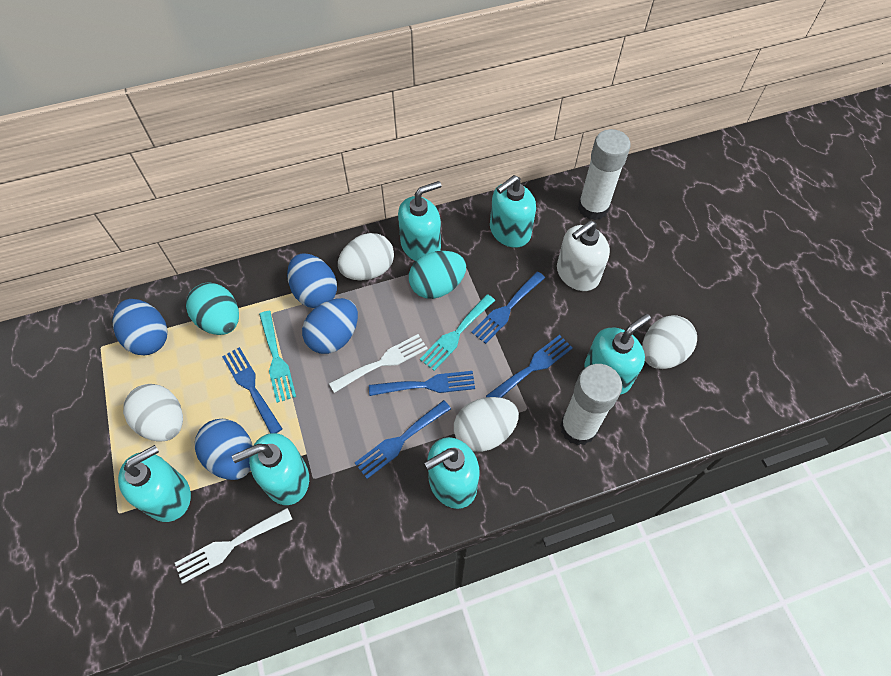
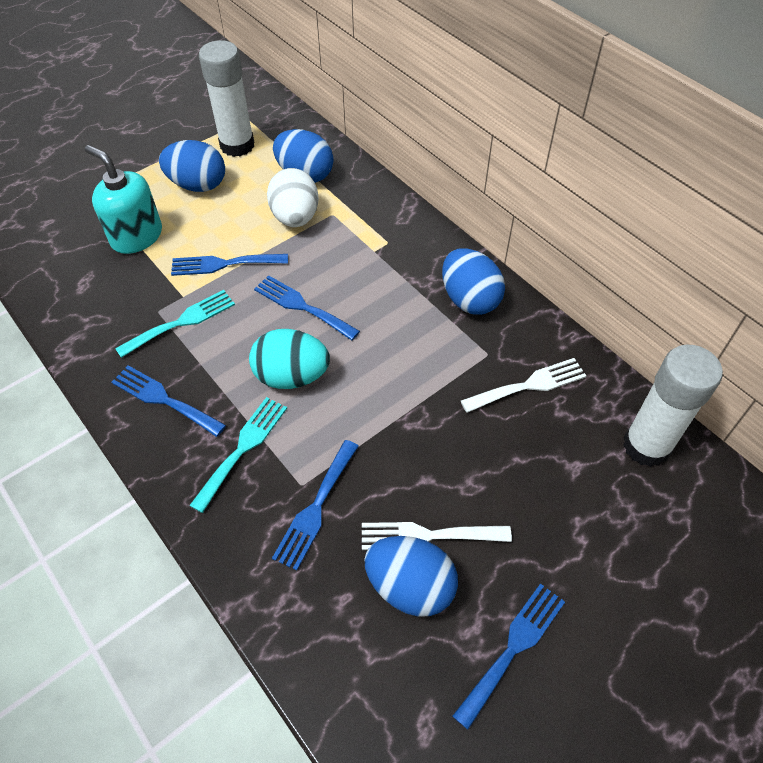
turquoise egg: 2 -> 1
turquoise soap dispenser: 6 -> 1
white egg: 4 -> 1
white soap dispenser: 1 -> 0

